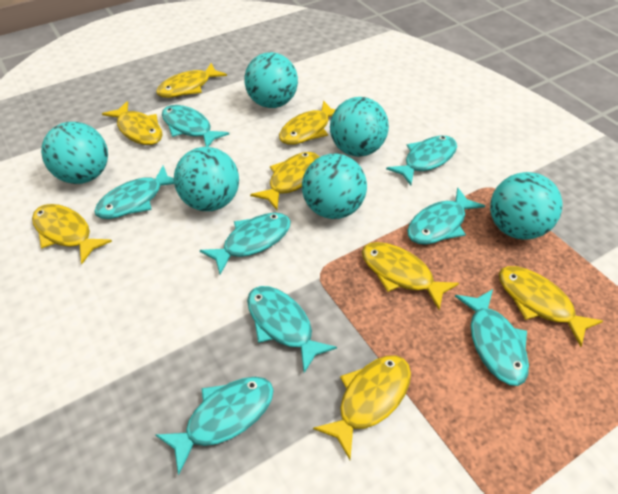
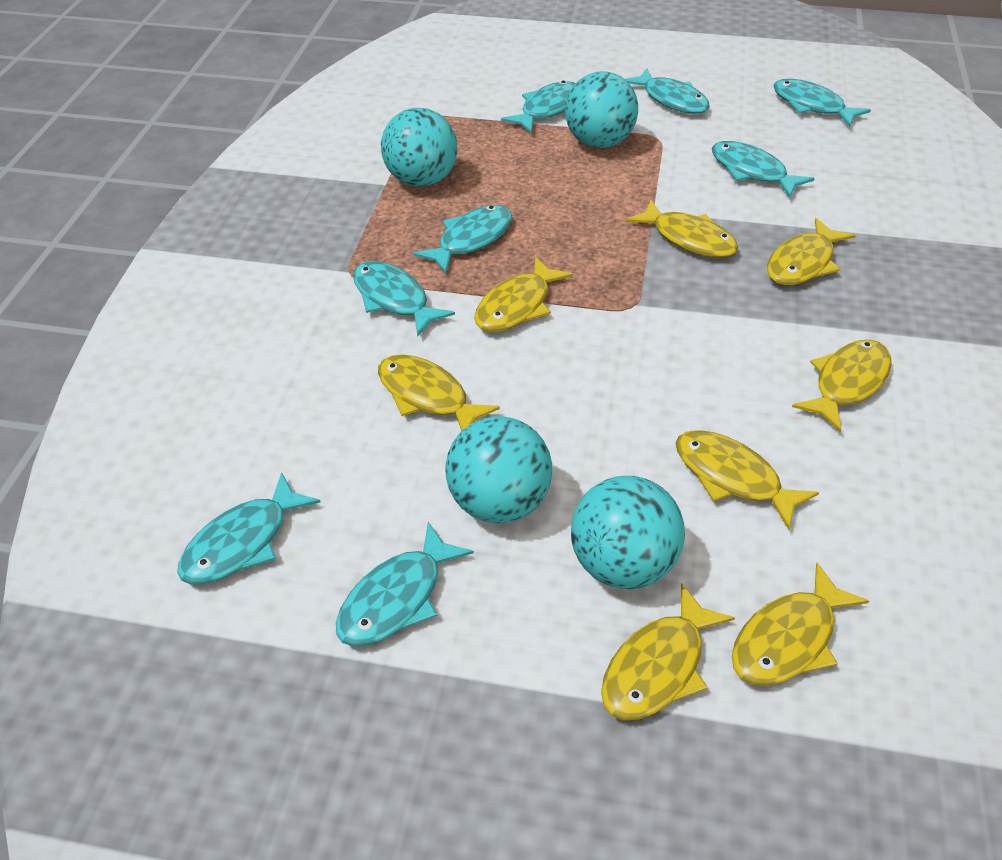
turquoise ball: 6 -> 4

